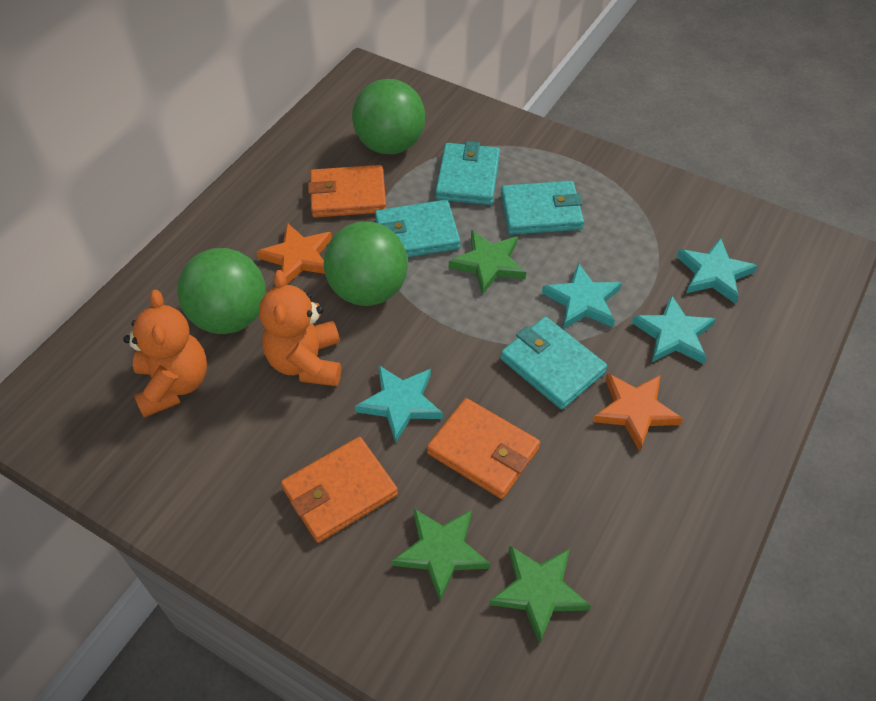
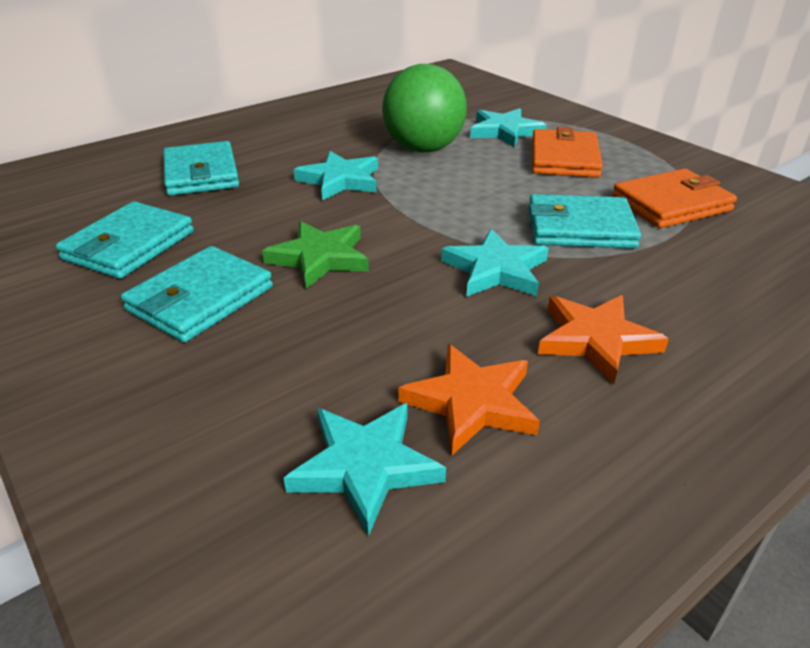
green ball: 3 -> 1
green star: 3 -> 1
orange teddy bear: 2 -> 0
orange wallet: 3 -> 2

